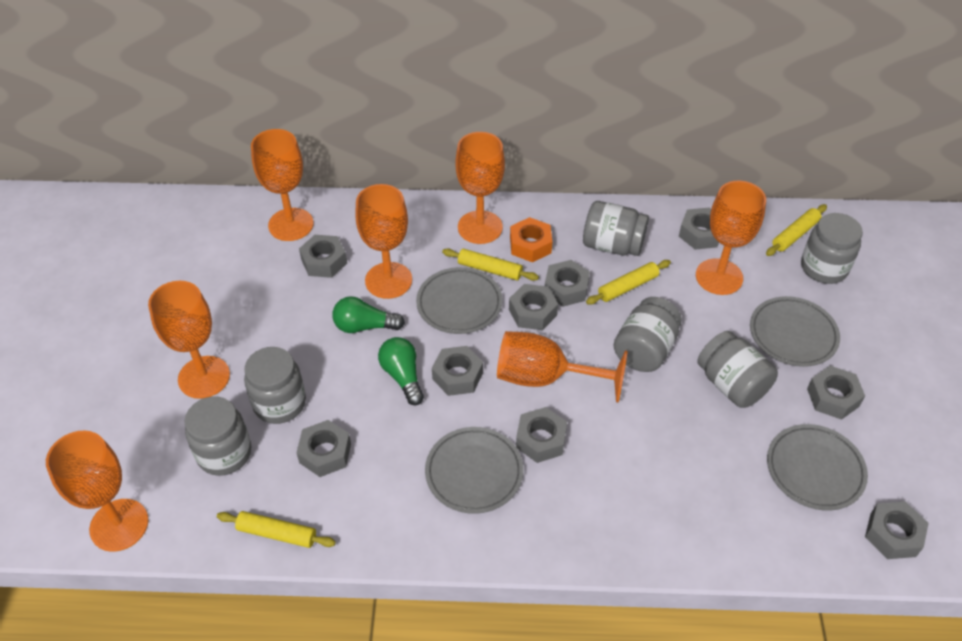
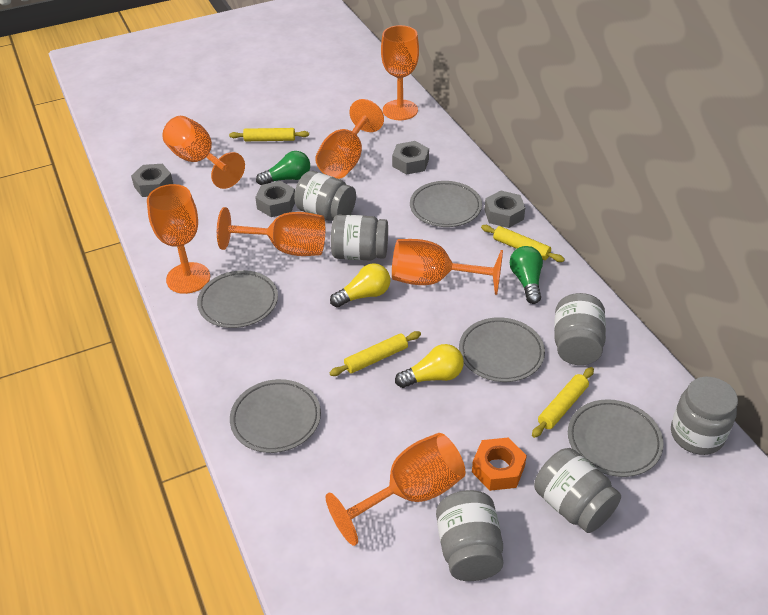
grey nut: 9 -> 4
grey plate: 4 -> 5
yellow light bulb: 0 -> 2

